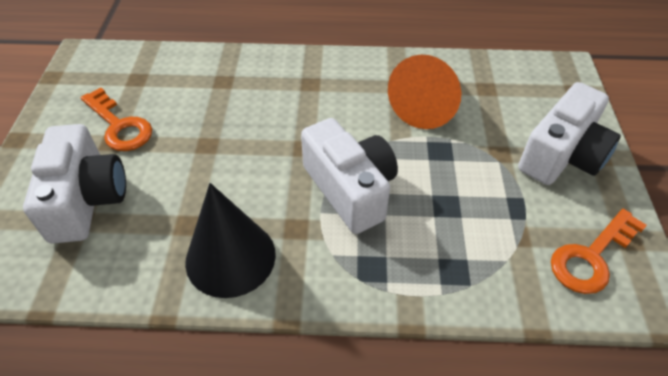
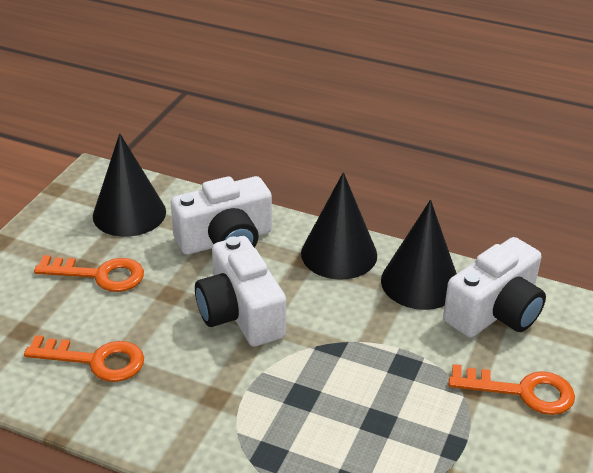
black cone: 1 -> 3
orange cone: 1 -> 0
orange key: 2 -> 3

